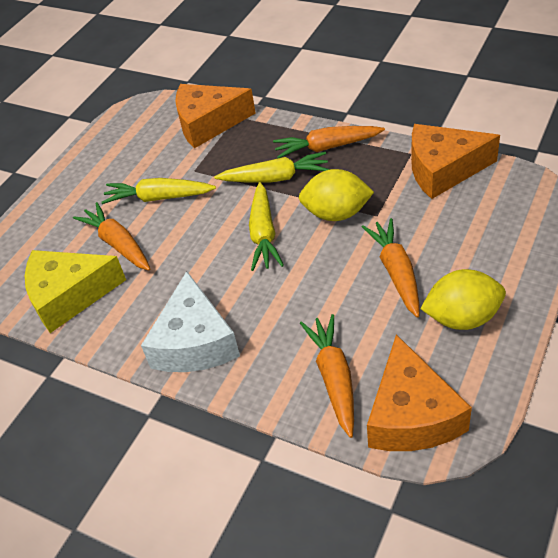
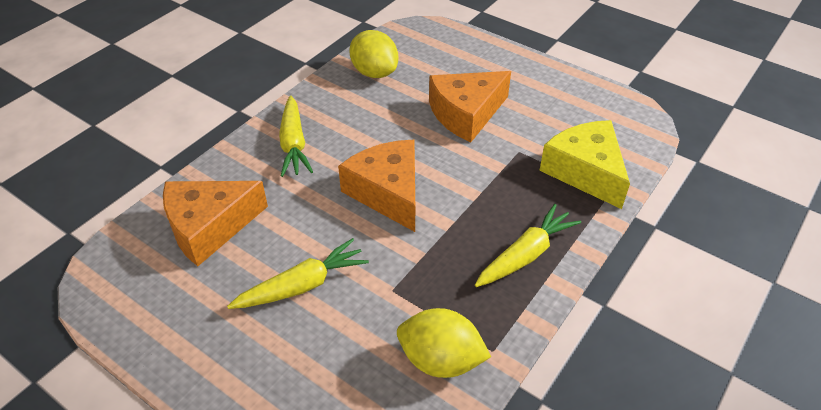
orange carrot: 4 -> 0
white cheese: 1 -> 0

